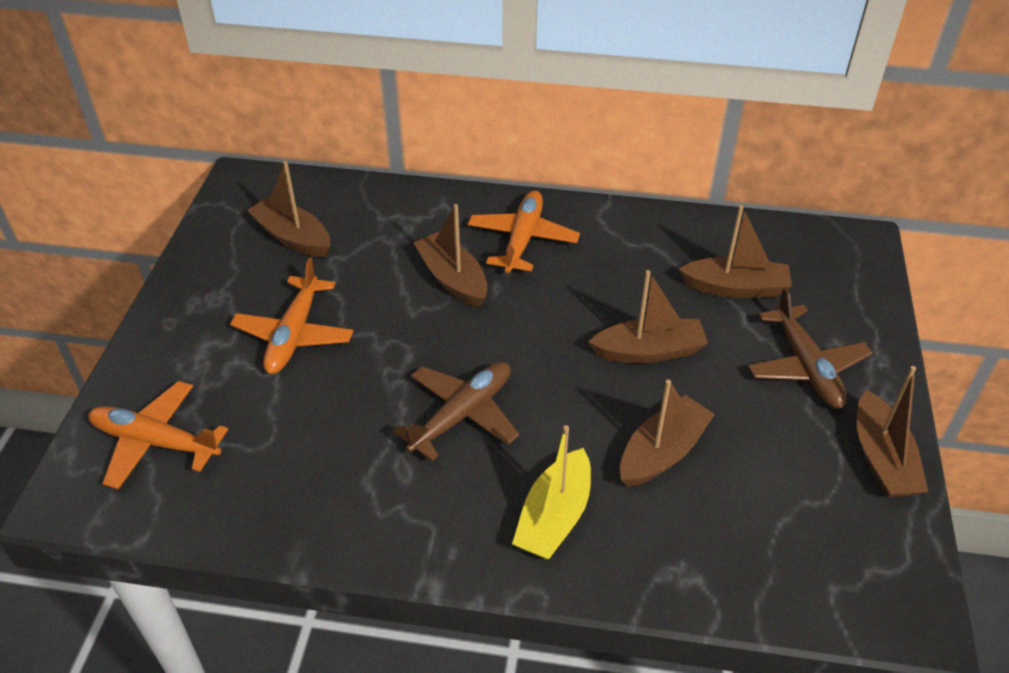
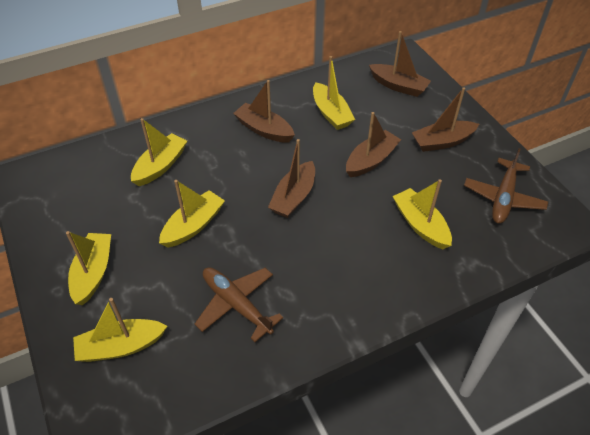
brown boat: 6 -> 5
orange plane: 3 -> 0
yellow boat: 1 -> 6

